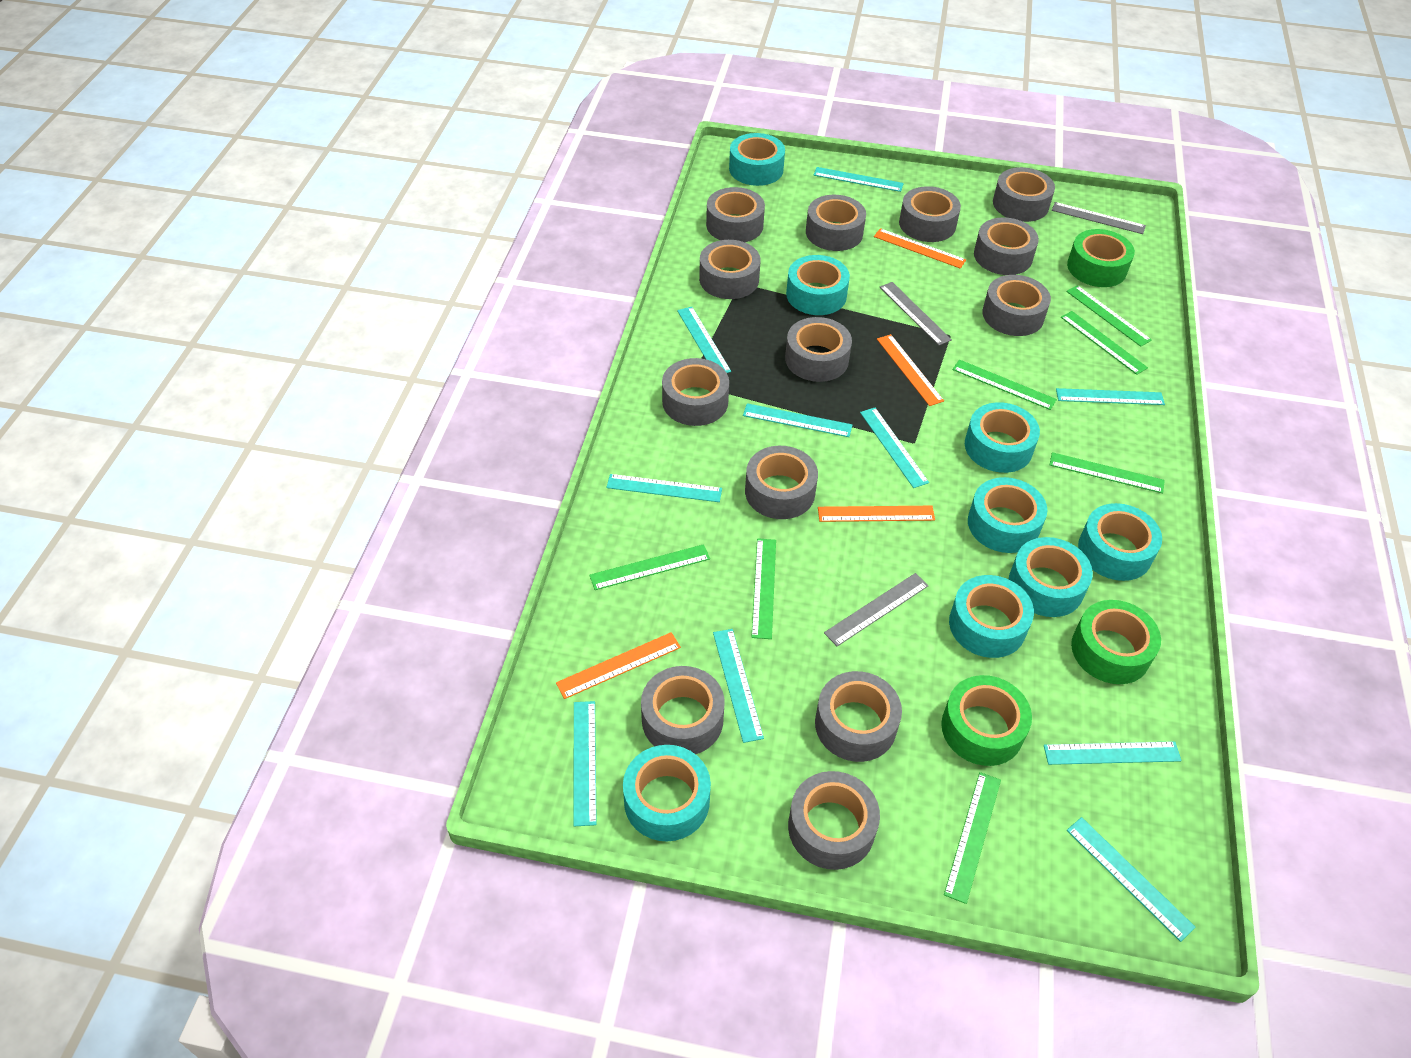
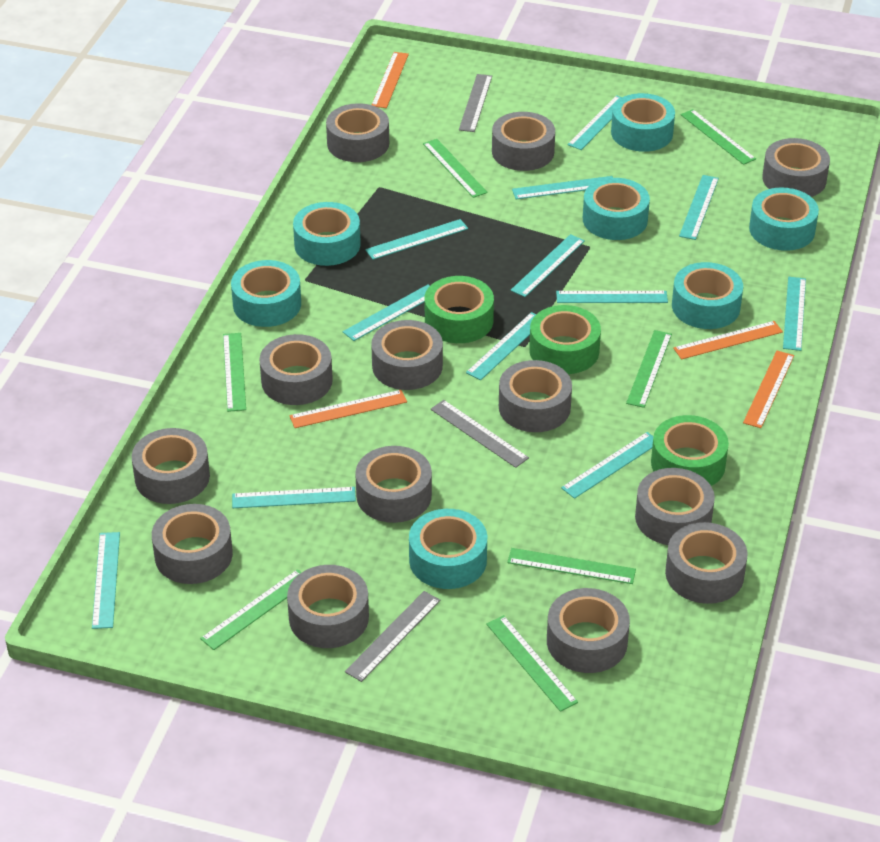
turquoise ruler: 10 -> 12
turquoise tape: 8 -> 7

